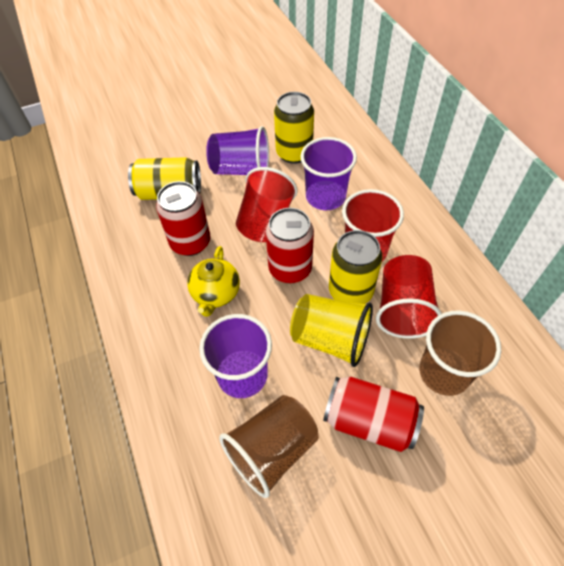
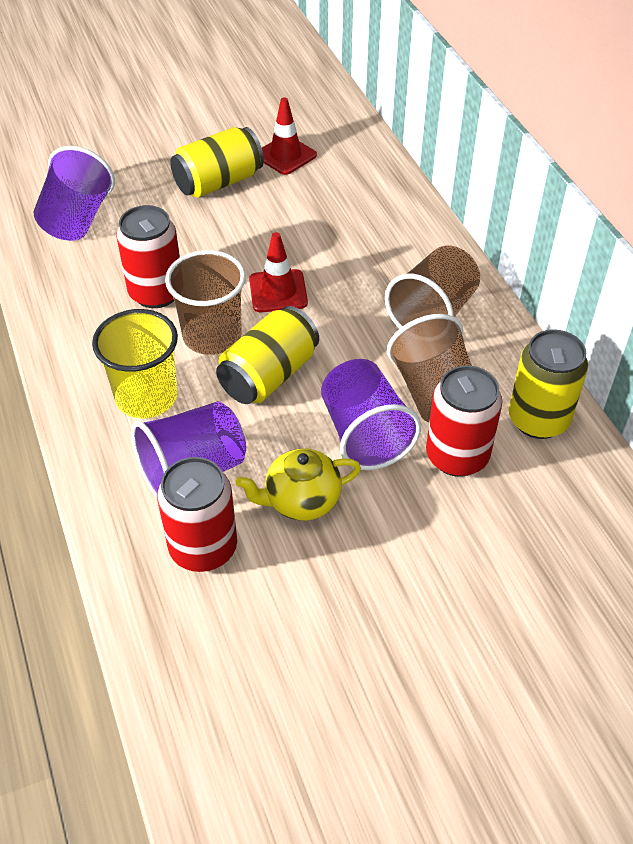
brown cup: 2 -> 3
red cup: 3 -> 0
red traffic cone: 0 -> 2

